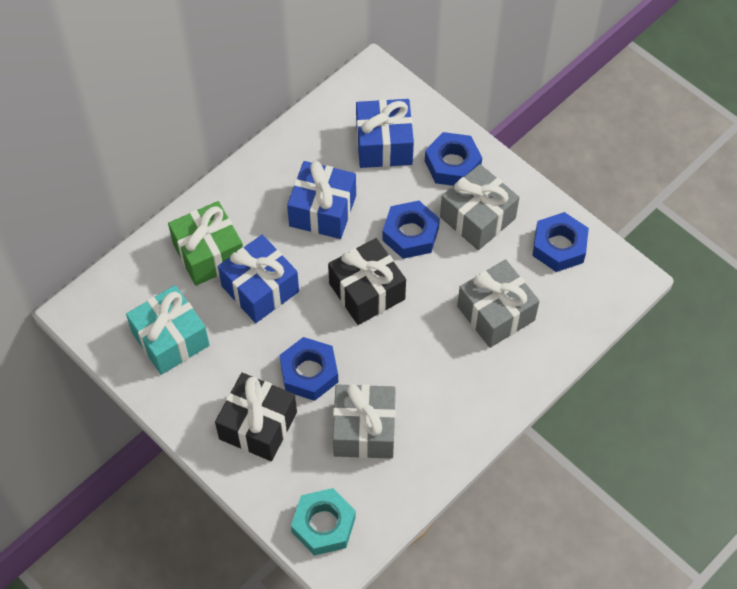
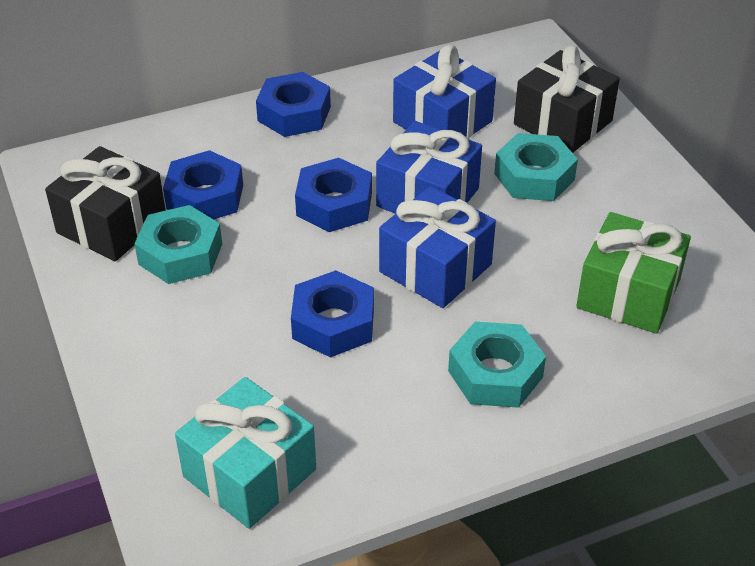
grey gift: 3 -> 0
turquoise nut: 1 -> 3

